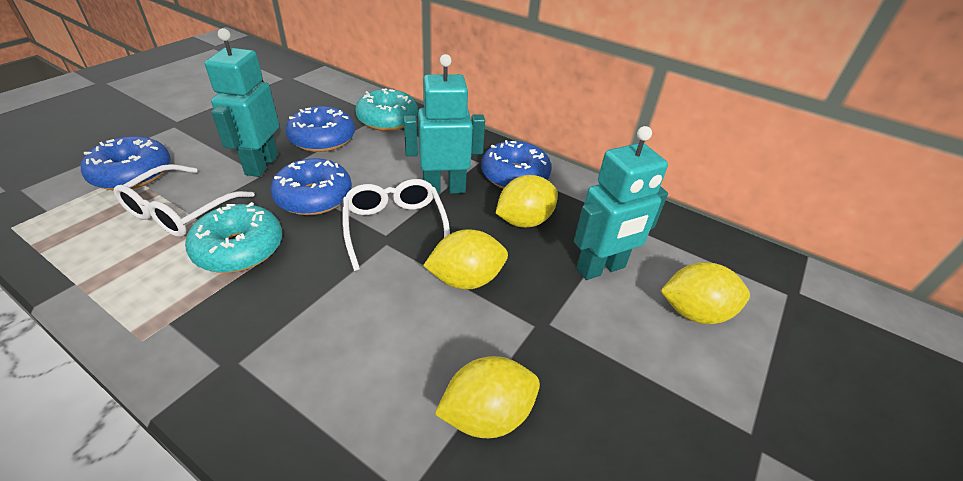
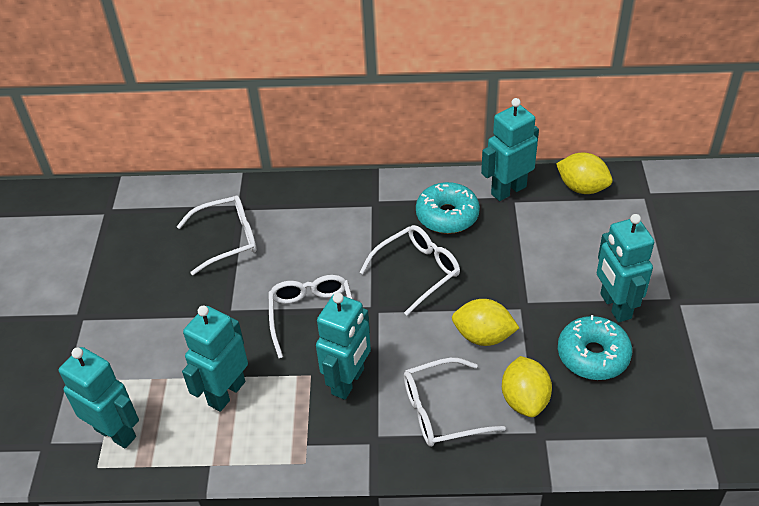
blue donut: 4 -> 0
turquoise robot: 3 -> 5
white glasses: 2 -> 4
yellow lemon: 4 -> 3

